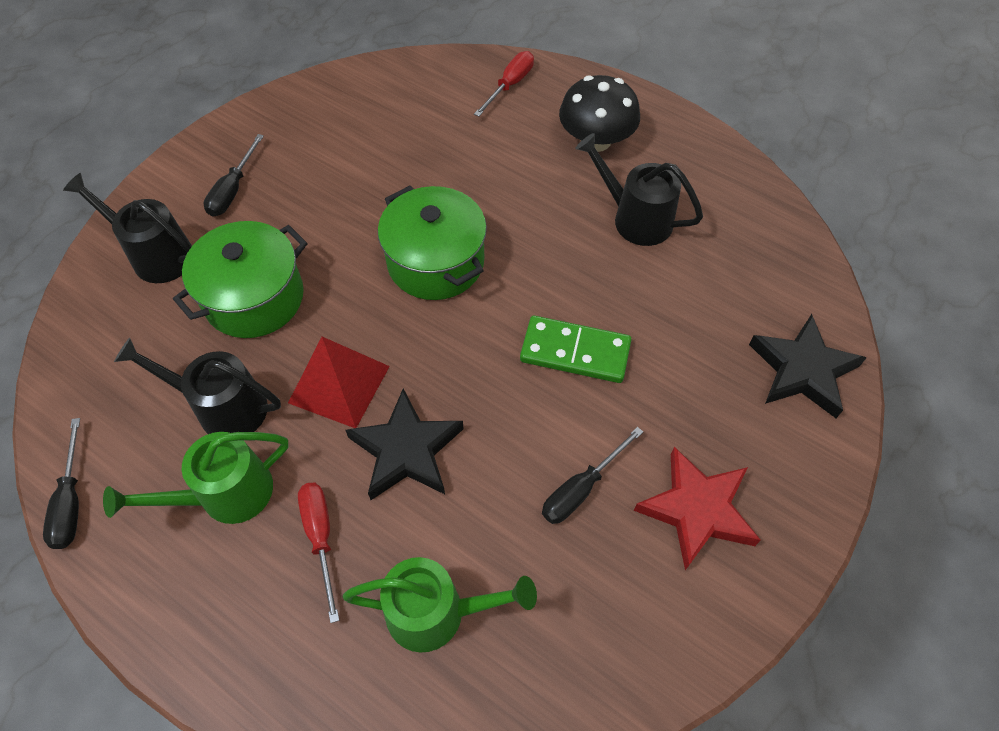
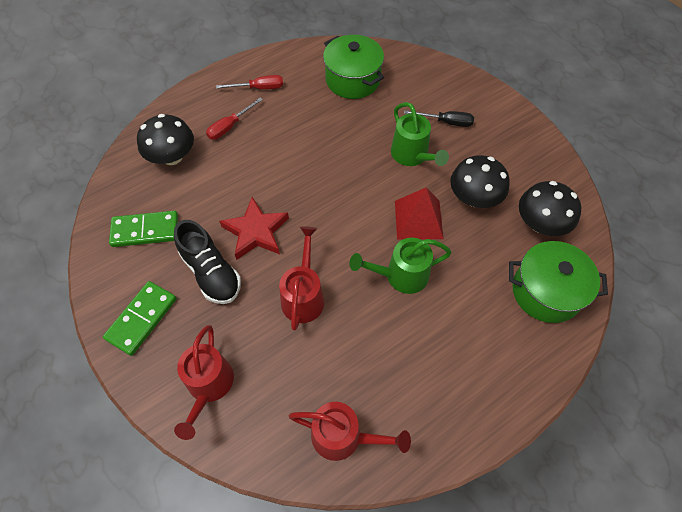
black mushroom: 1 -> 3
black screwdriver: 3 -> 1
black shoe: 0 -> 1
black star: 2 -> 0
black watering can: 3 -> 0
green domino: 1 -> 2
red watering can: 0 -> 3

